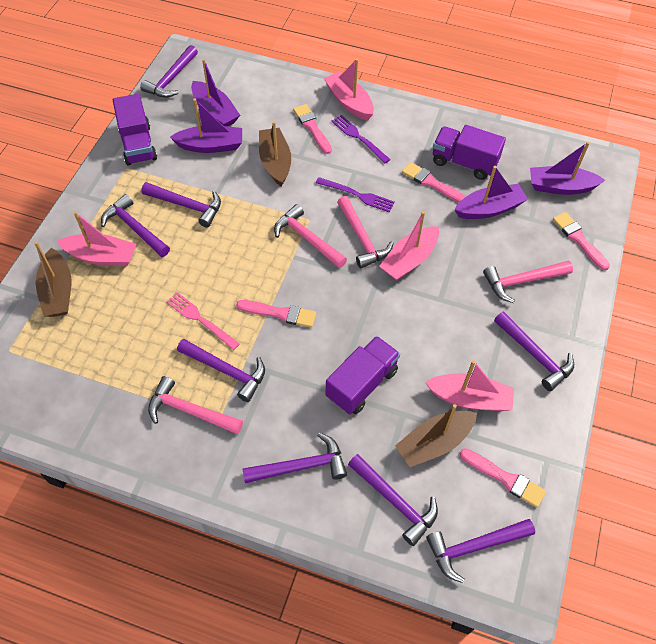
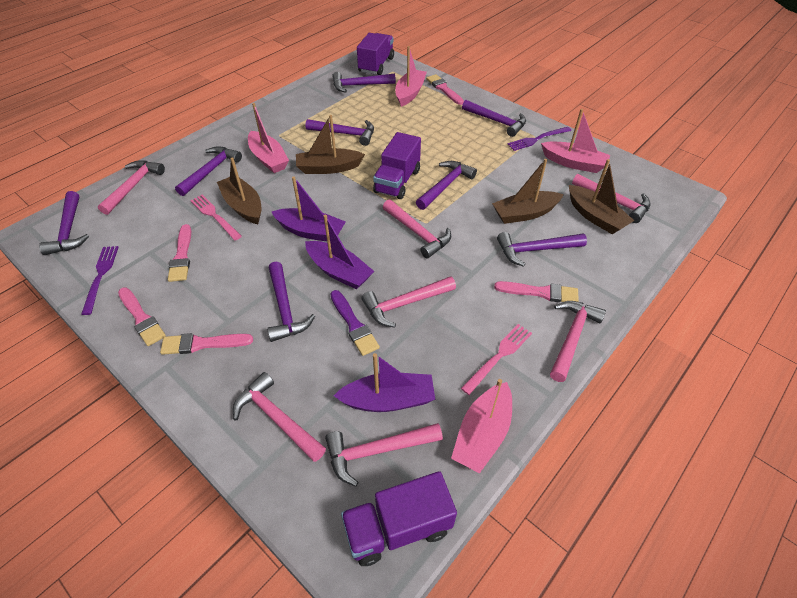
brown boat: 3 -> 4
pink fork: 1 -> 2
pink hammer: 4 -> 7
purple boat: 4 -> 3
purple brush: 0 -> 1

